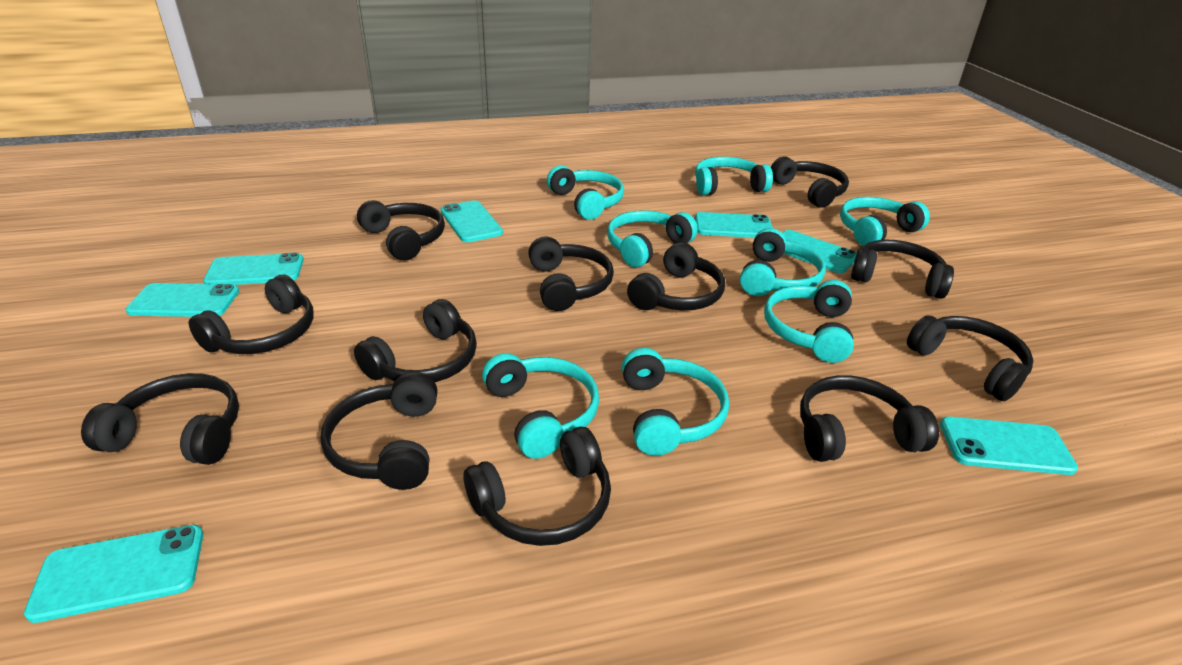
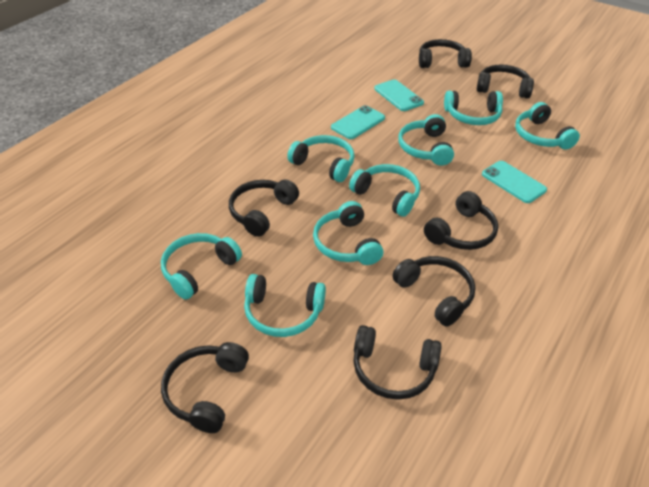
black headphones: 12 -> 7
turquoise phone: 7 -> 3

